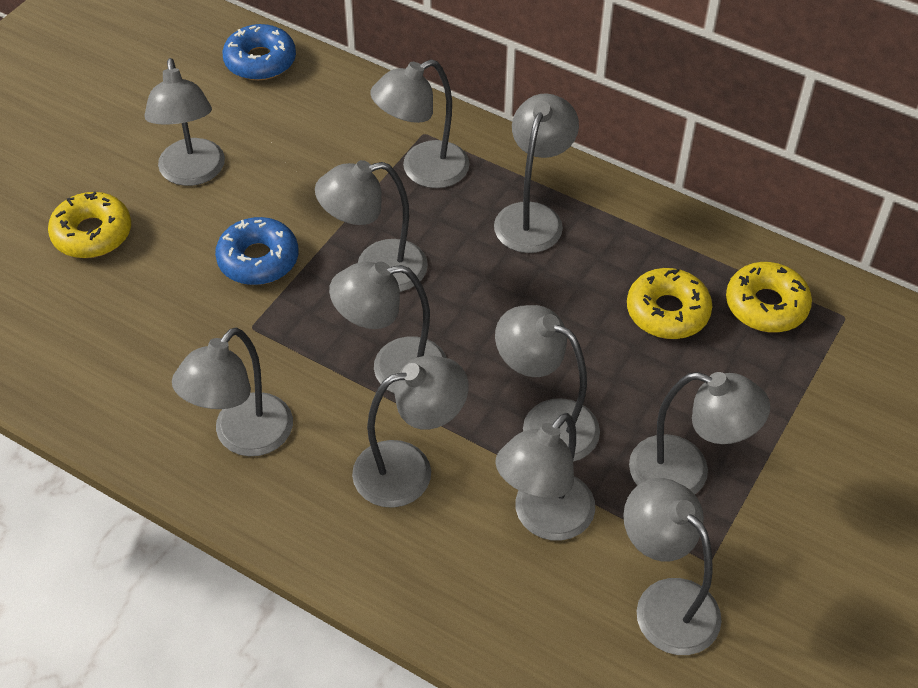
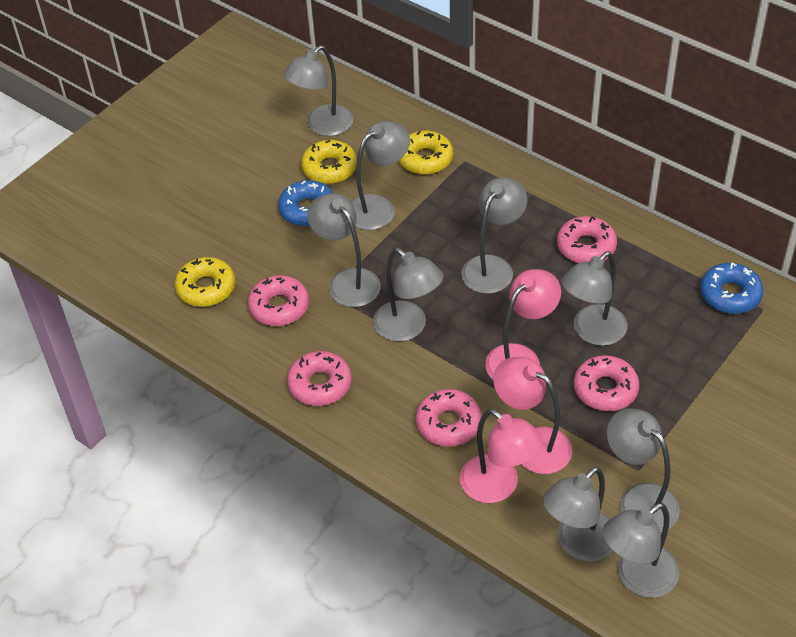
grey lamp: 11 -> 9
pink donut: 0 -> 5
pink lamp: 0 -> 3

